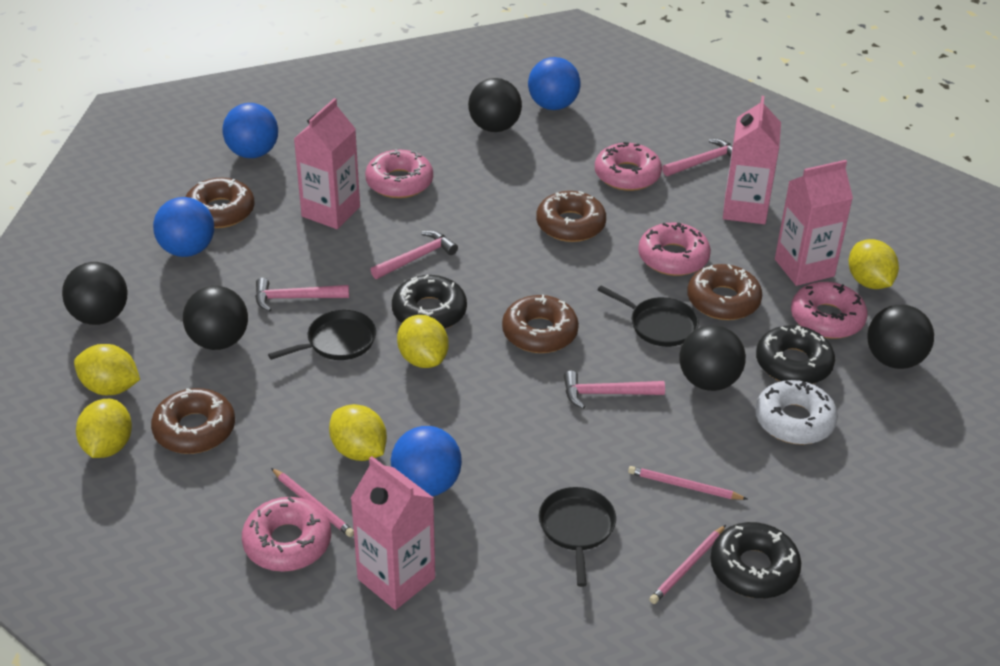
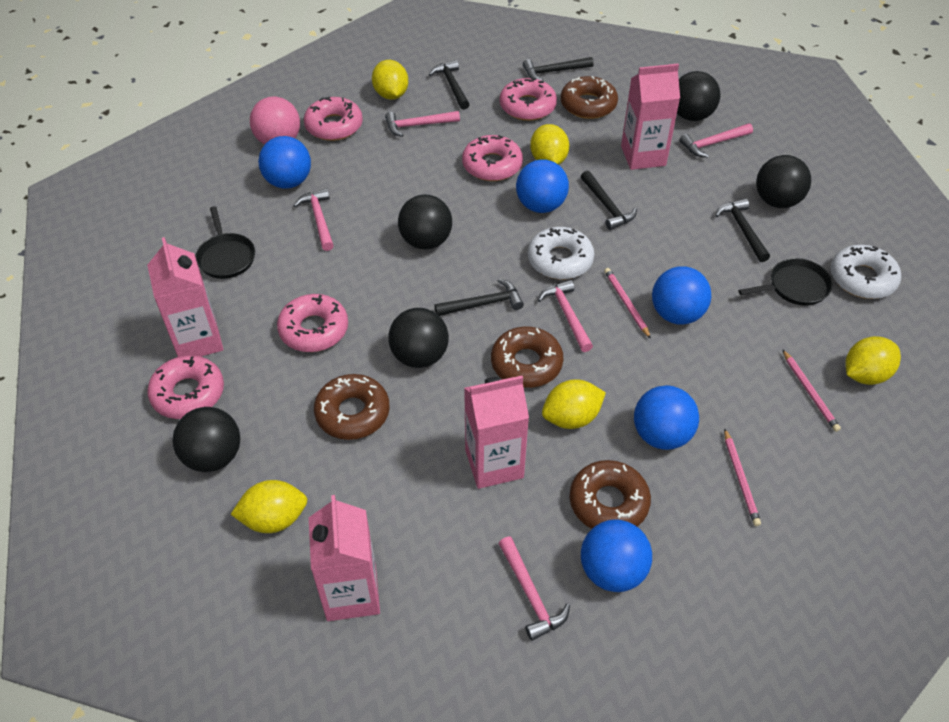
black donut: 3 -> 0
black hammer: 0 -> 5
black pan: 3 -> 2
blue ball: 4 -> 5
brown donut: 5 -> 4
pink ball: 0 -> 1
pink hammer: 4 -> 5
white donut: 1 -> 2

